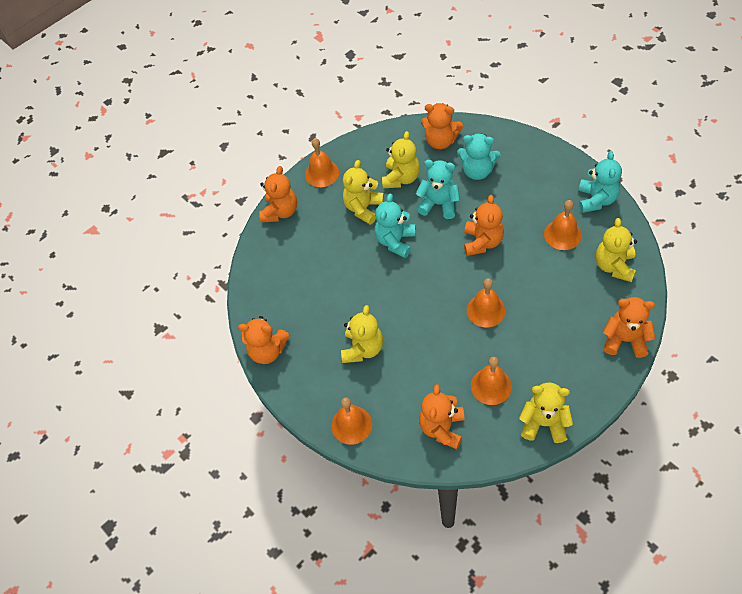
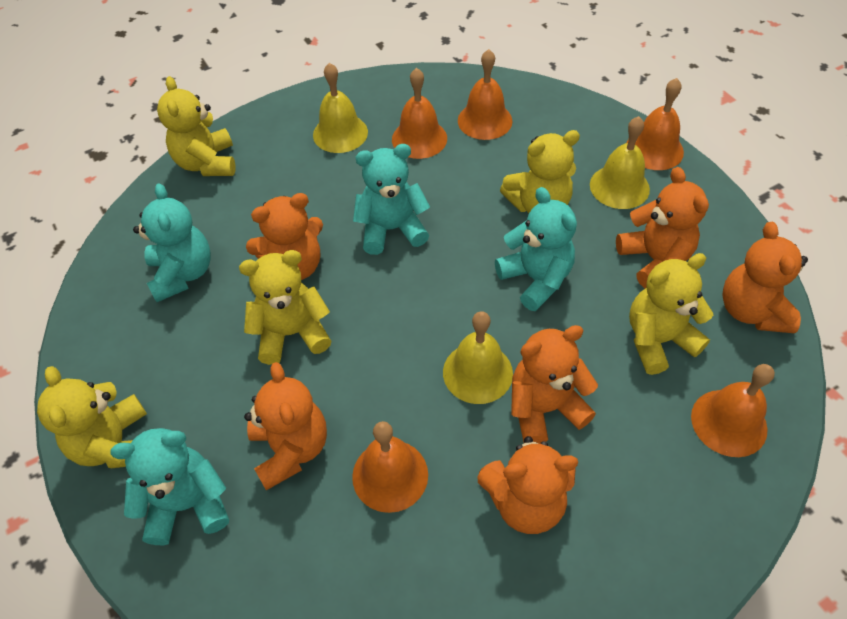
yellow bell: 0 -> 3

